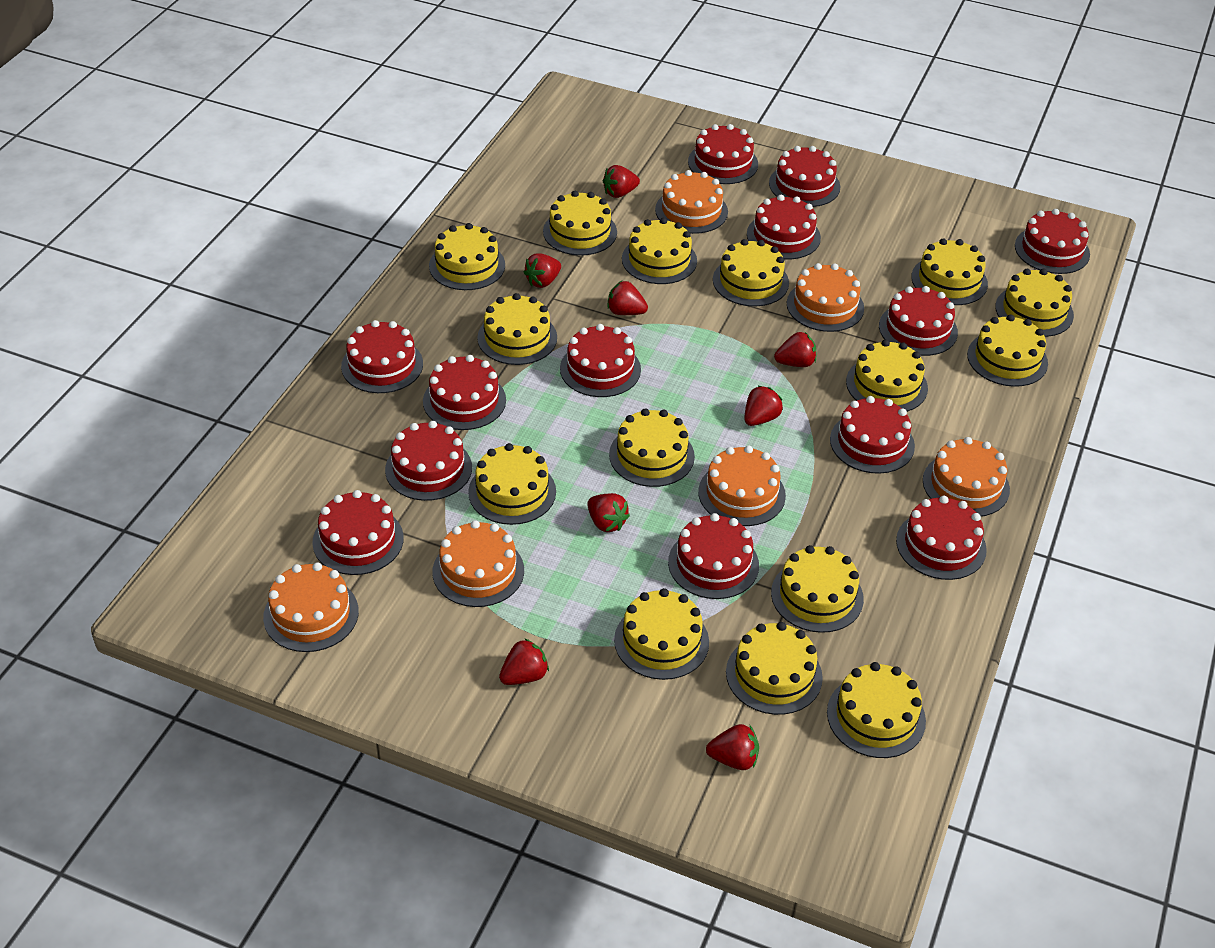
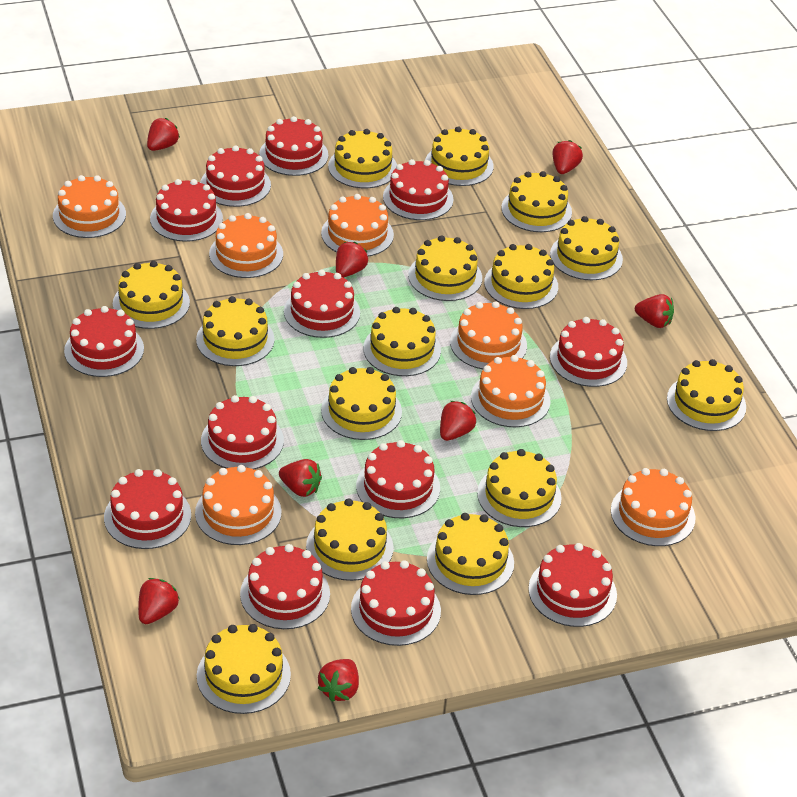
orange cake: 6 -> 7

